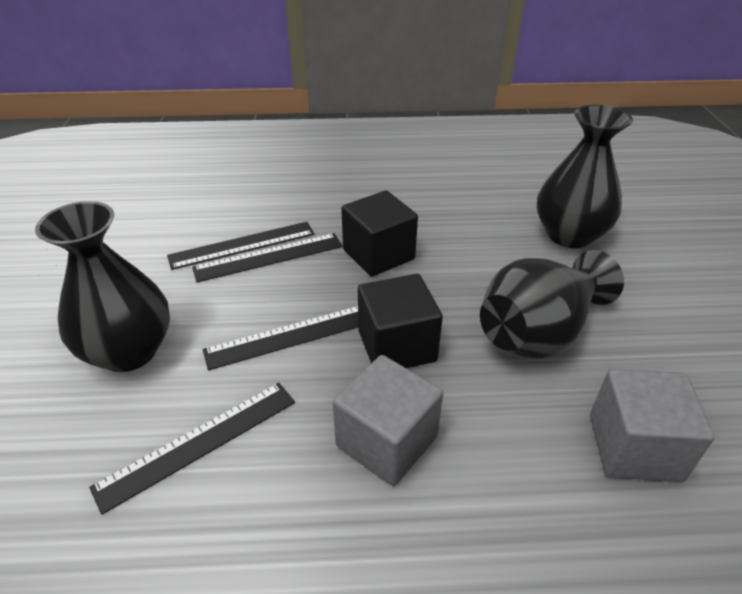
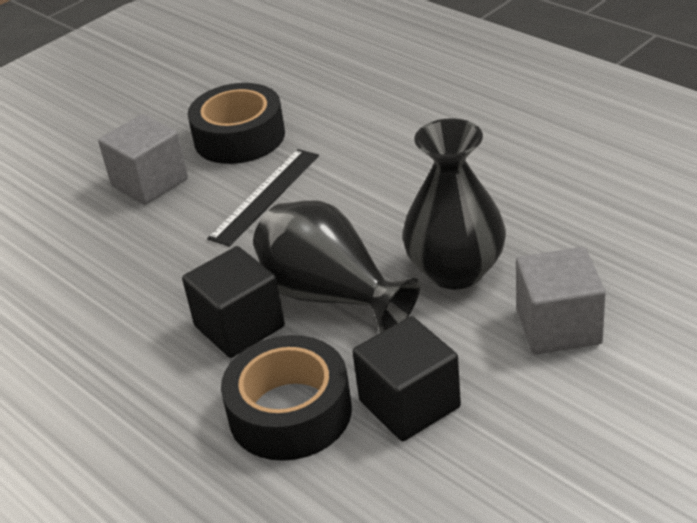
black ruler: 4 -> 1
black tape: 0 -> 2
black vase: 3 -> 2

